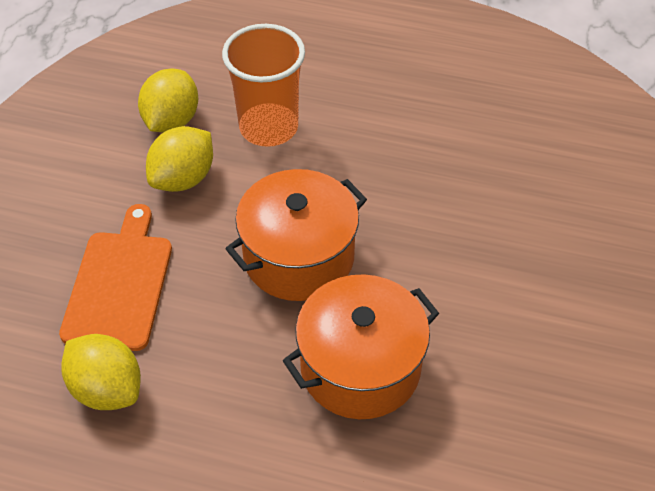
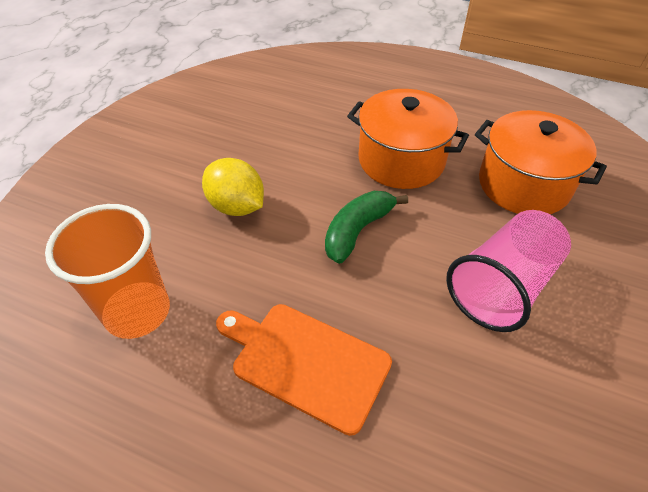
green banana: 0 -> 1
pink cup: 0 -> 1
yellow lemon: 3 -> 1

